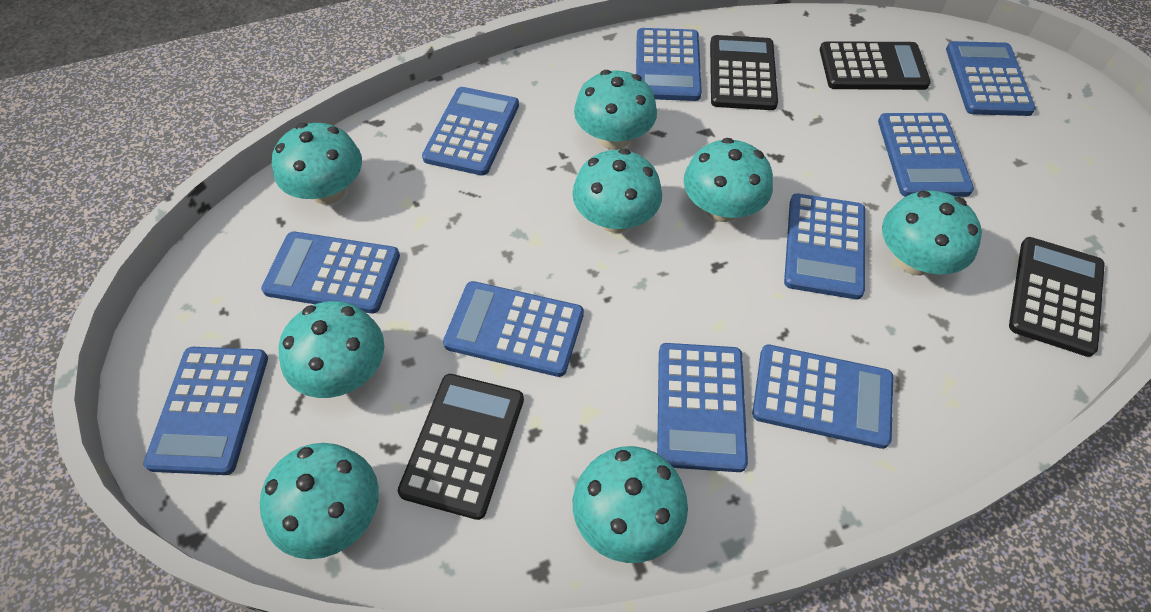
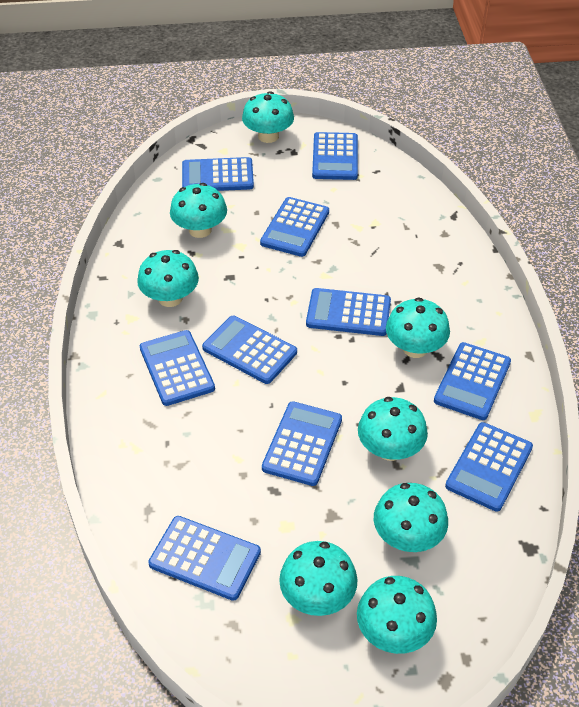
black calculator: 4 -> 0

